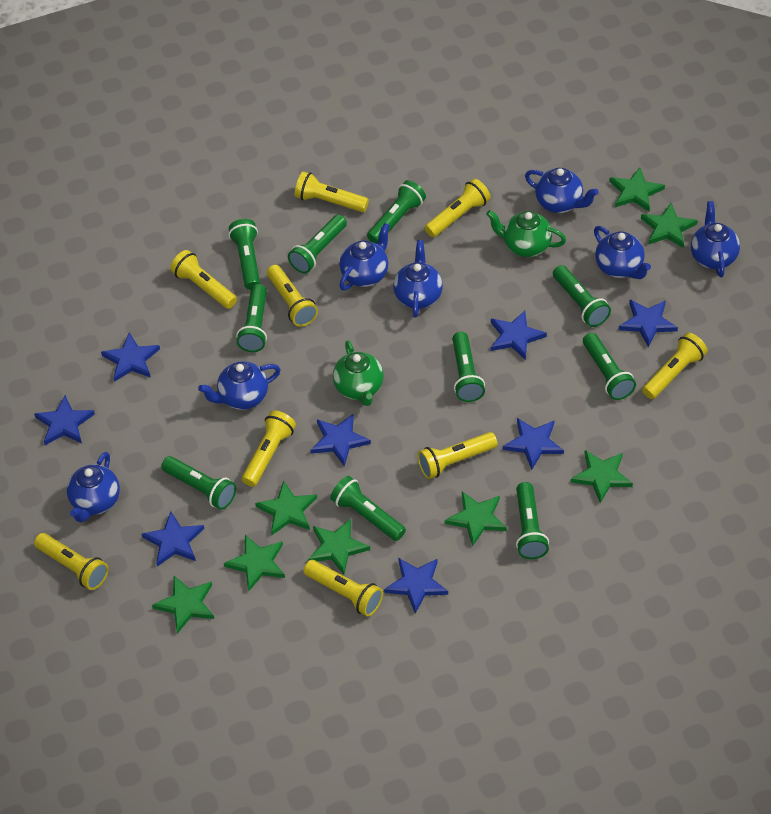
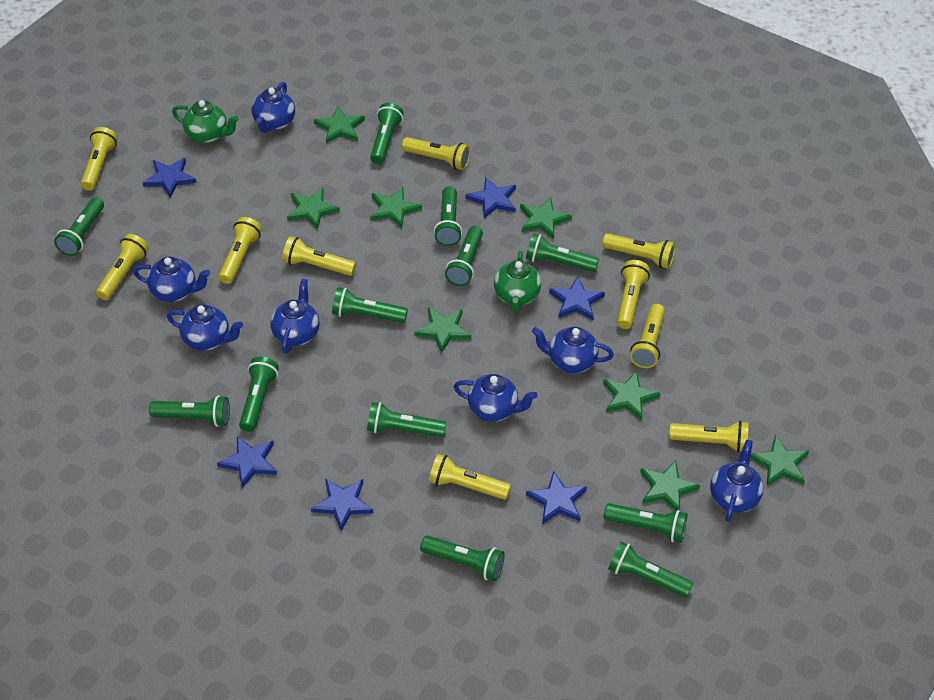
blue star: 8 -> 6
green flashlight: 10 -> 12
yellow flashlight: 9 -> 10

